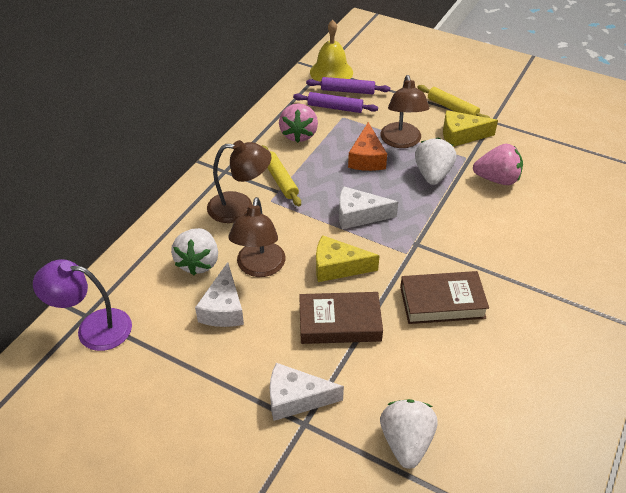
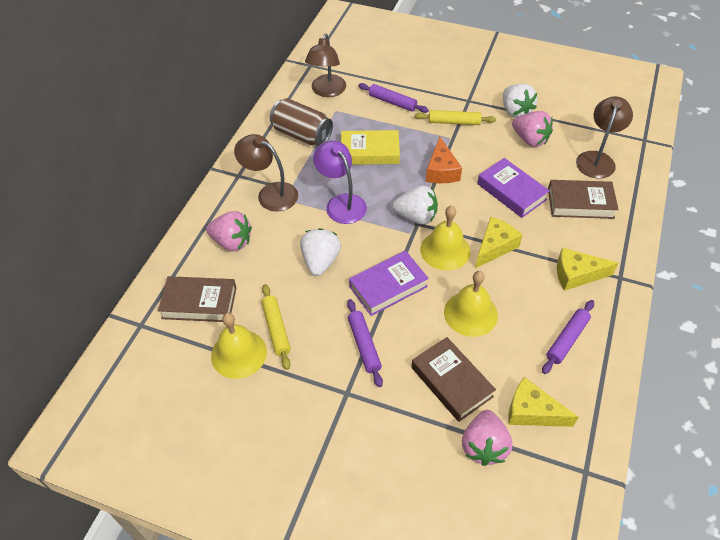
brown book: 2 -> 3
brown can: 0 -> 1
pink strawberry: 2 -> 3
purple book: 0 -> 2
purple rolling pin: 2 -> 3
white cheese: 3 -> 0
yellow bell: 1 -> 3
yellow book: 0 -> 1
yellow cheese: 2 -> 3

